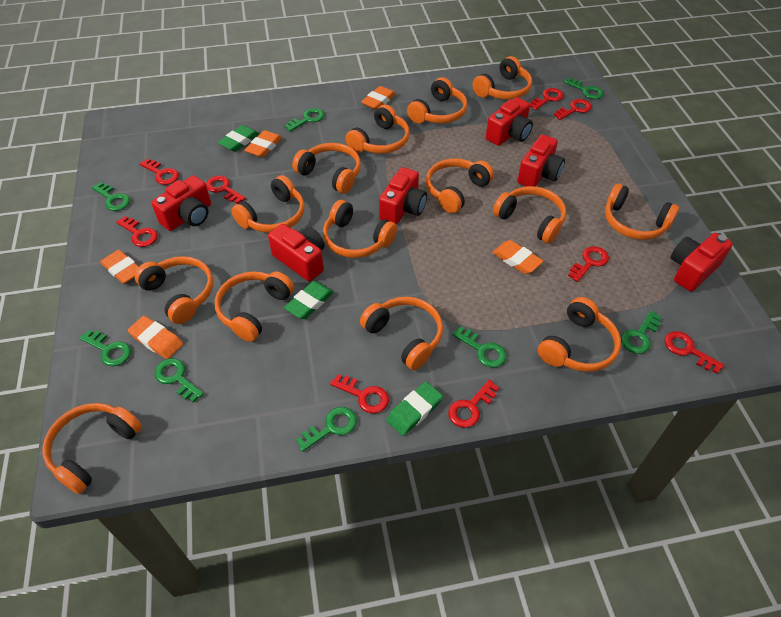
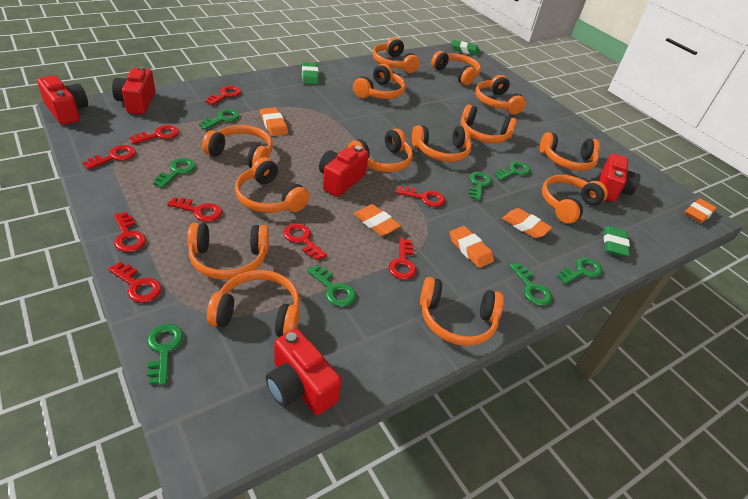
red camera: 6 -> 5

